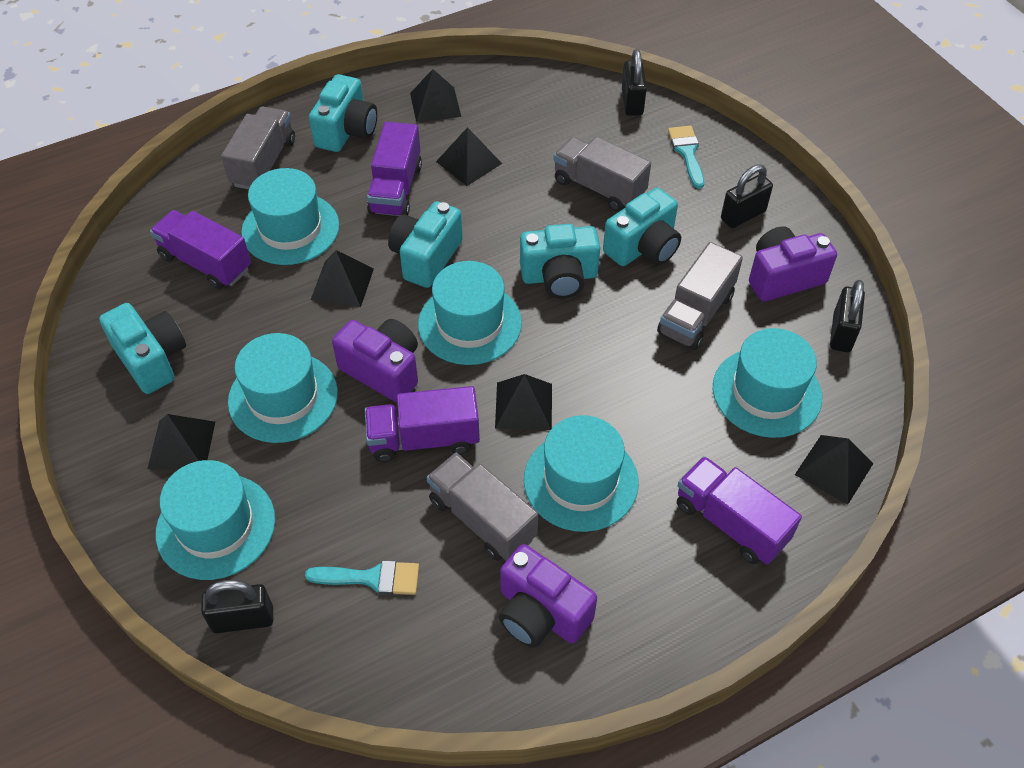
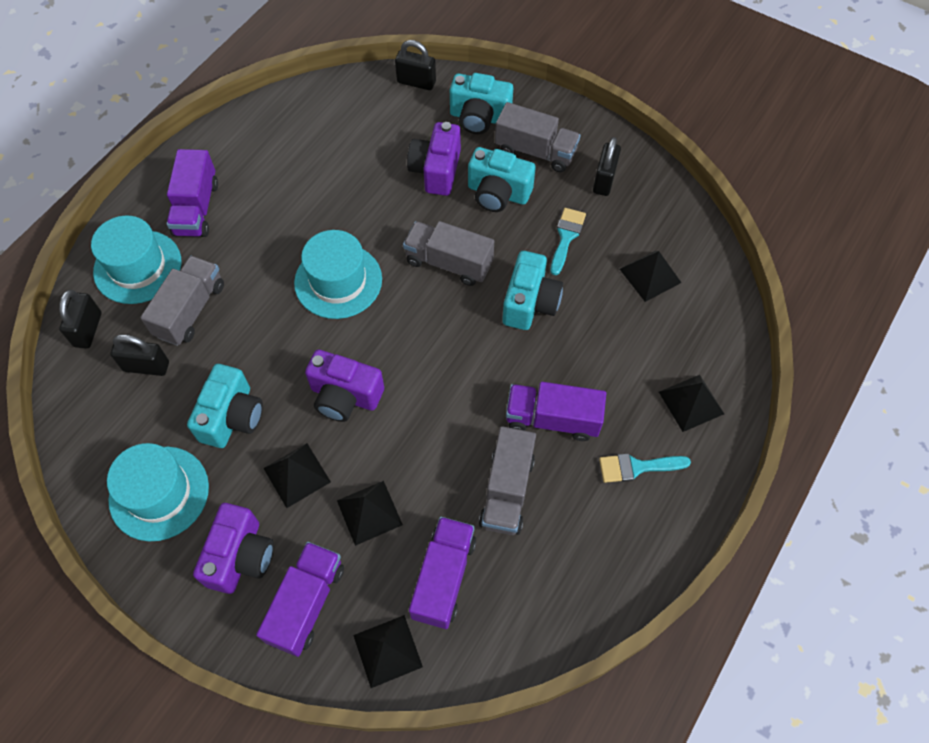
black pyramid: 6 -> 5
turquoise camera: 5 -> 4
turquoise hat: 6 -> 3

